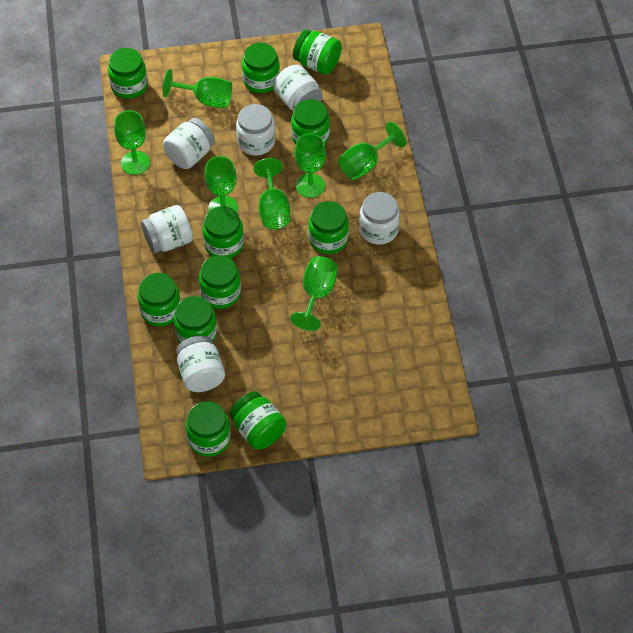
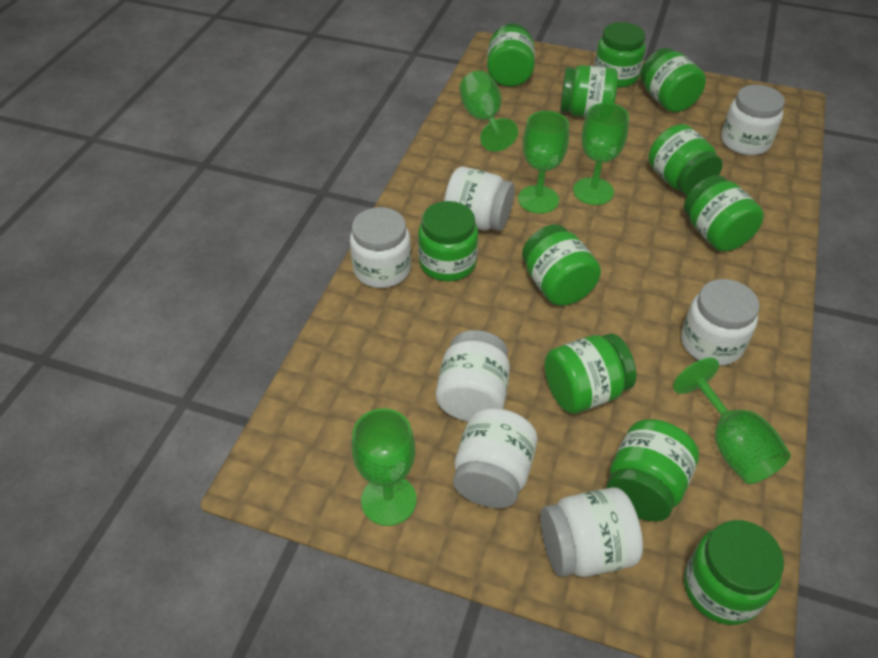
green goblet: 7 -> 5
white jar: 6 -> 7

